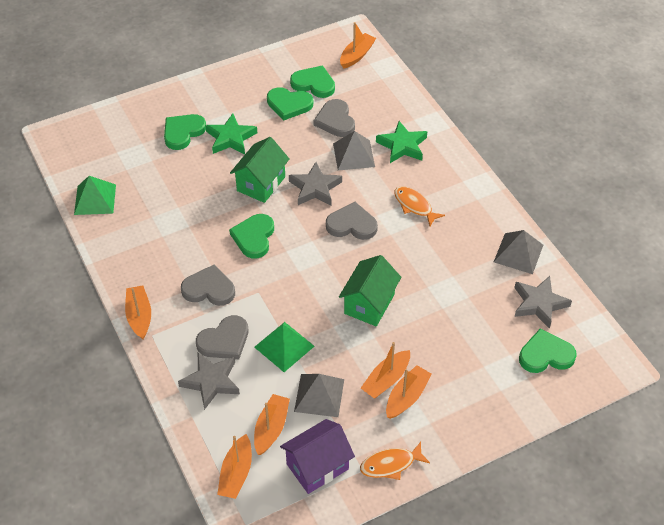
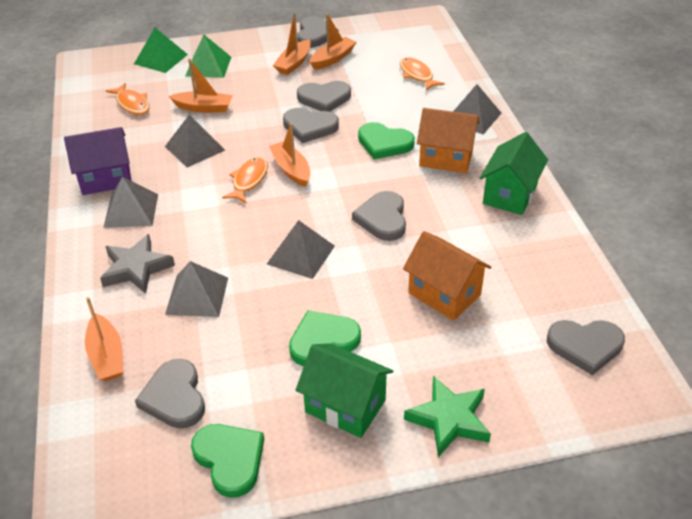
green heart: 5 -> 3
green star: 2 -> 1
grey heart: 4 -> 6
grey pyramid: 3 -> 5
grey star: 3 -> 1
orange boat: 6 -> 5
orange fish: 2 -> 3
orange house: 0 -> 2

